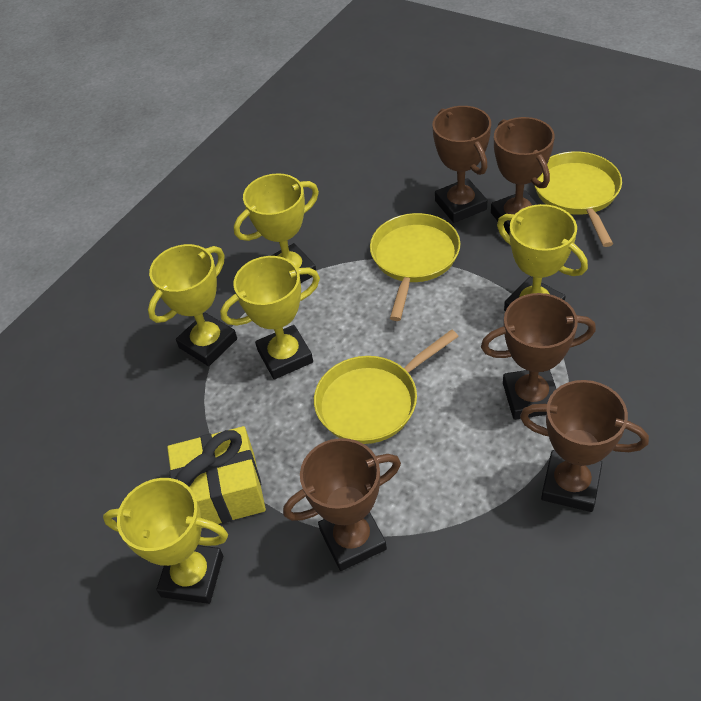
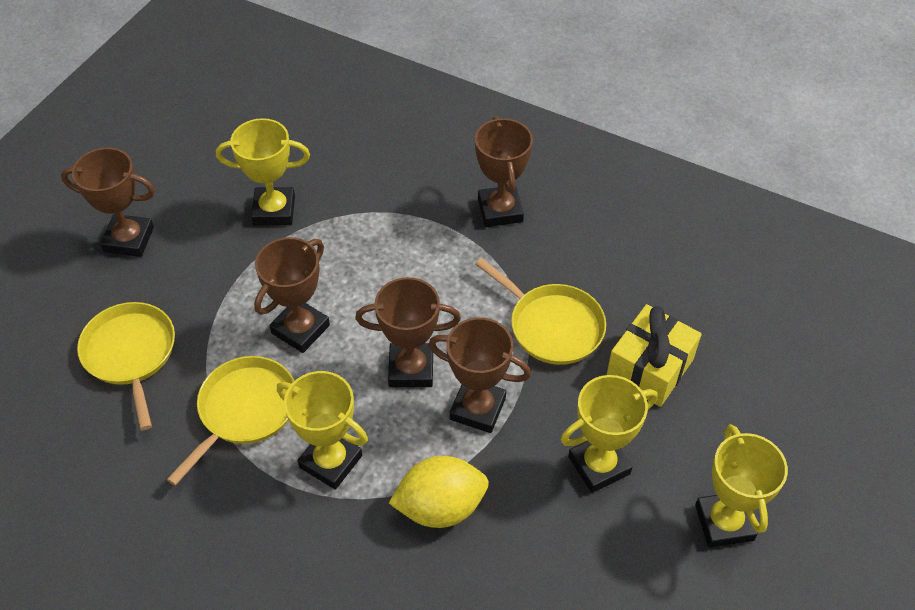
yellow lemon: 0 -> 1
yellow trophy: 5 -> 4

